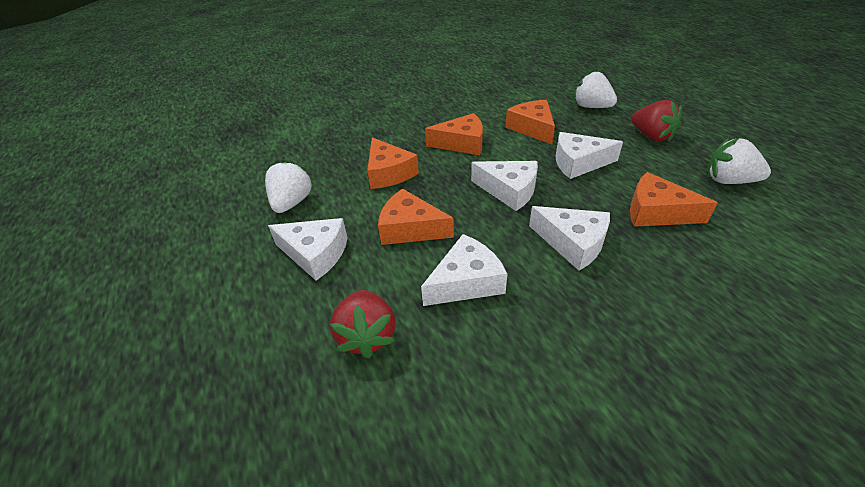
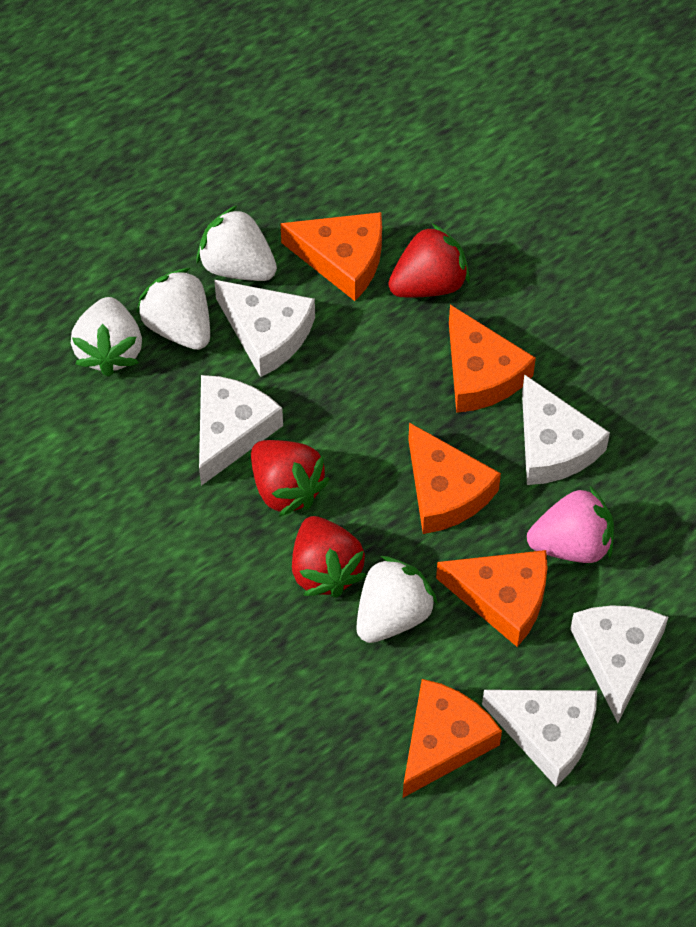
pink strawberry: 0 -> 1
red strawberry: 2 -> 3
white strawberry: 3 -> 4

